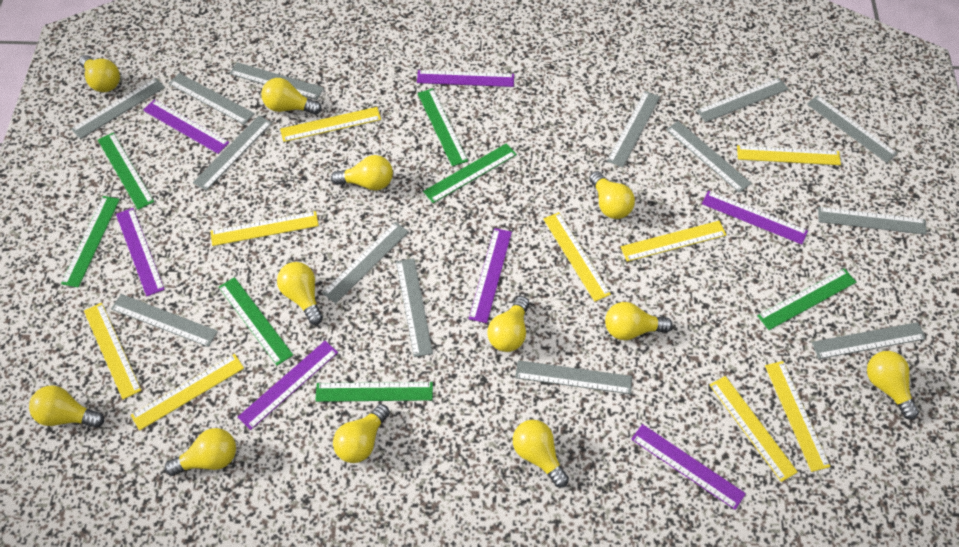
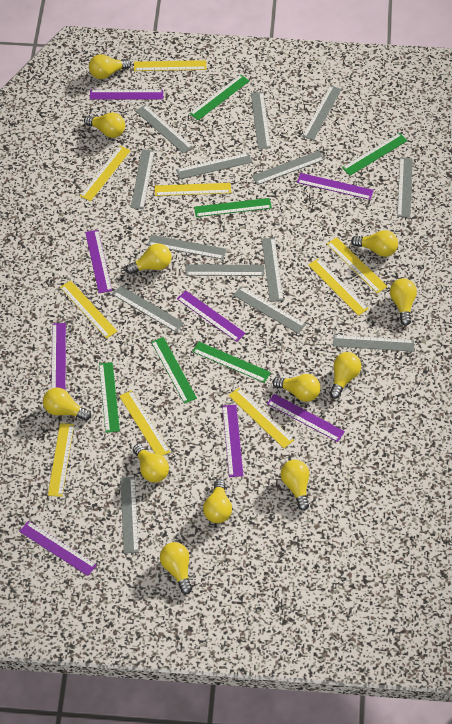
green ruler: 7 -> 6
purple ruler: 7 -> 8

